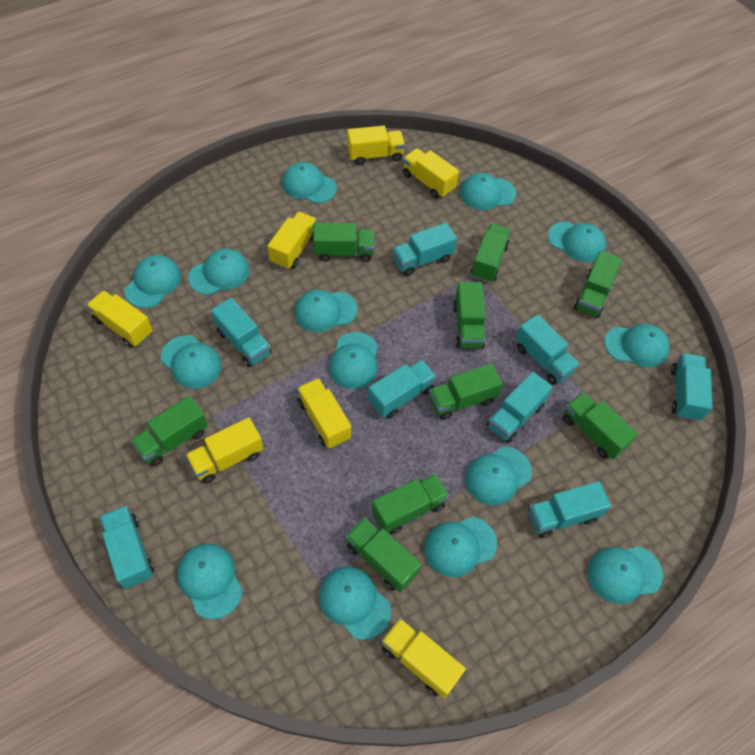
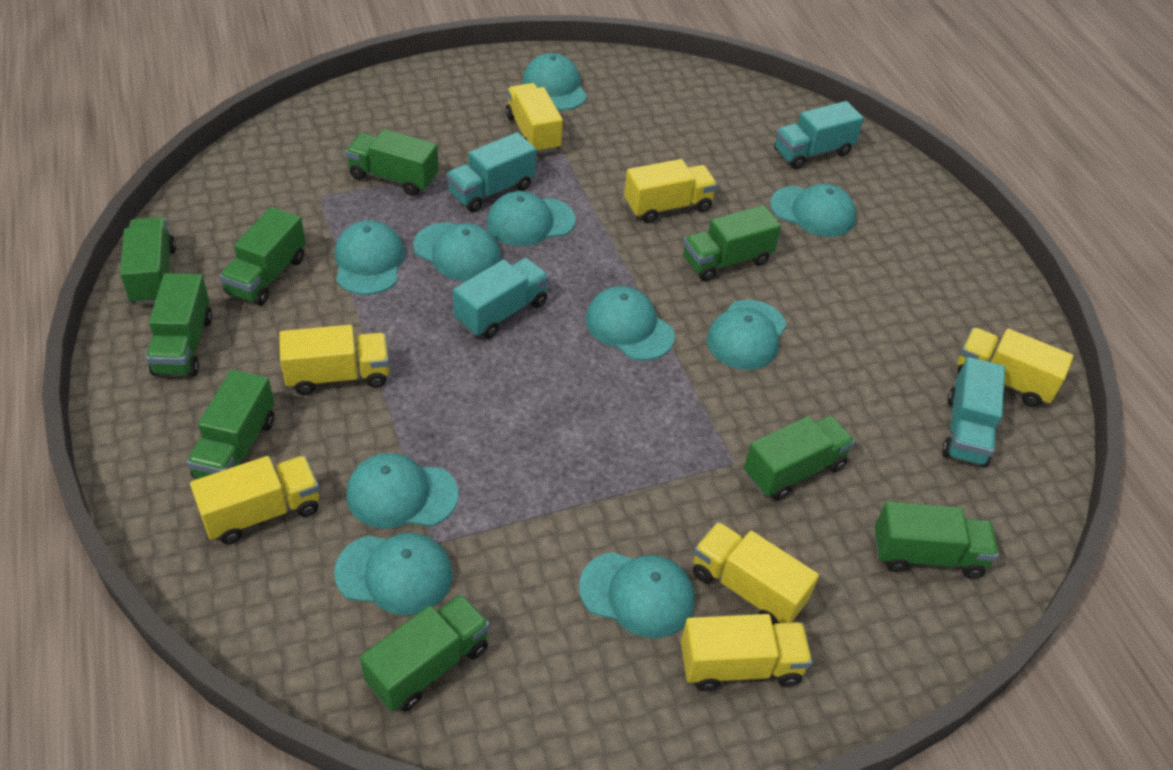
turquoise cap: 14 -> 10
turquoise truck: 8 -> 4

